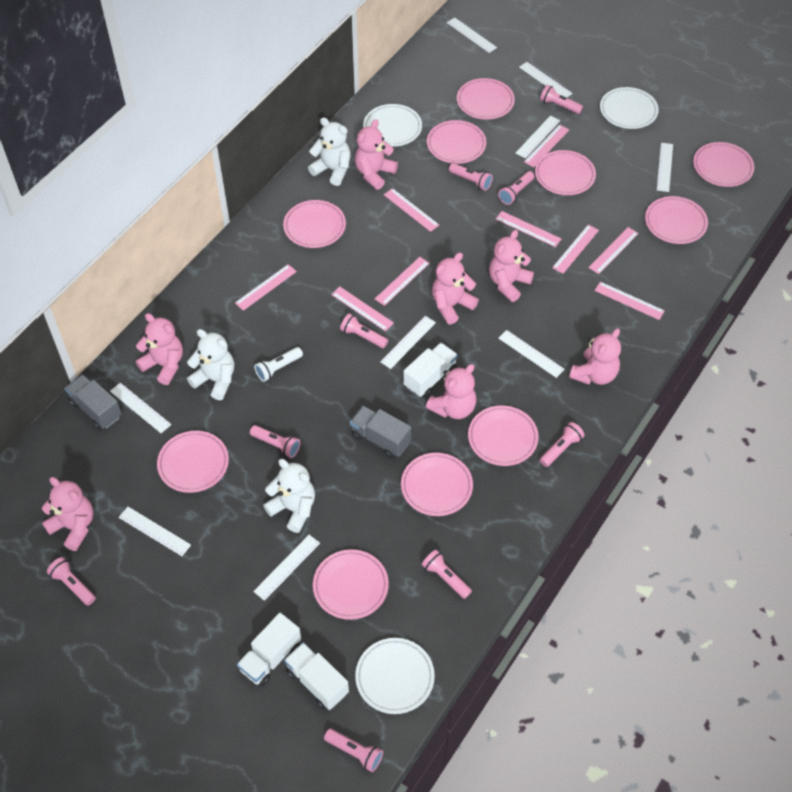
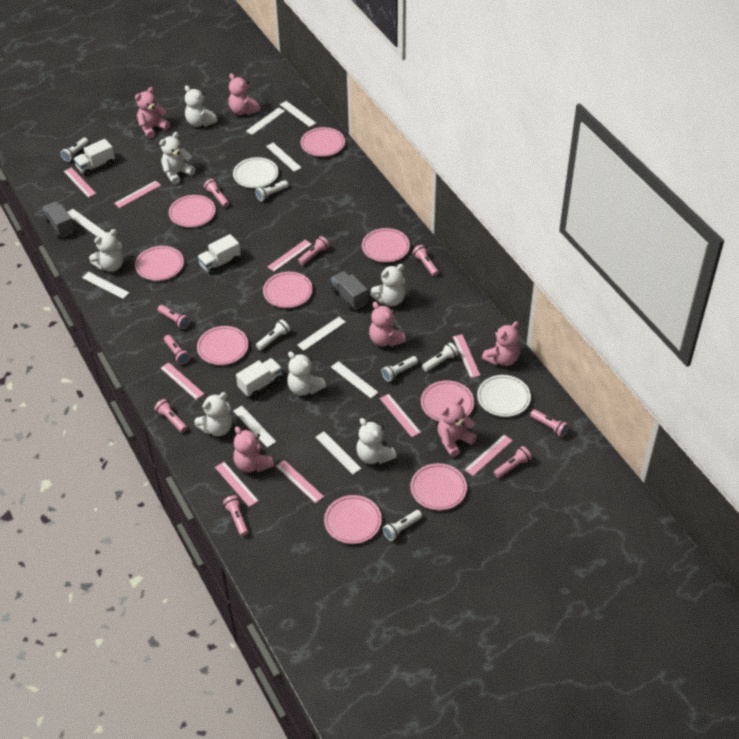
pink plate: 10 -> 9
pink teddy bear: 7 -> 6
white flashlight: 1 -> 6
white plate: 3 -> 2
white teddy bear: 3 -> 7

